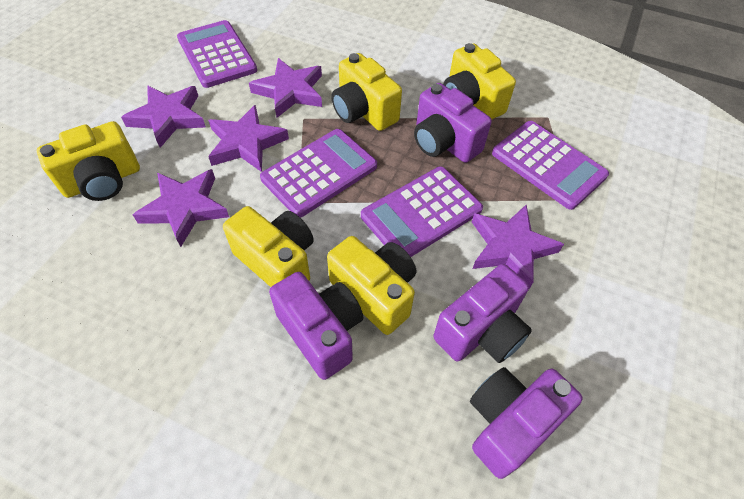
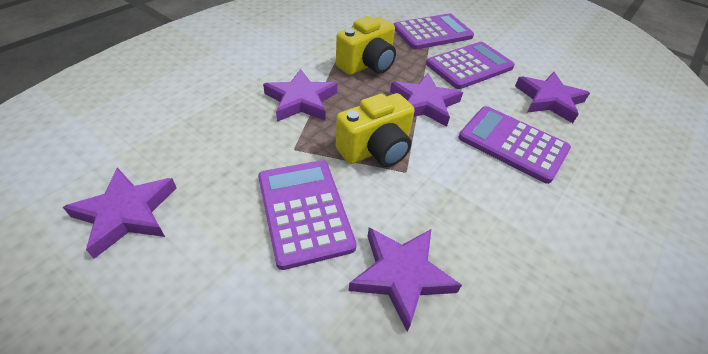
purple camera: 4 -> 0
yellow camera: 5 -> 2

